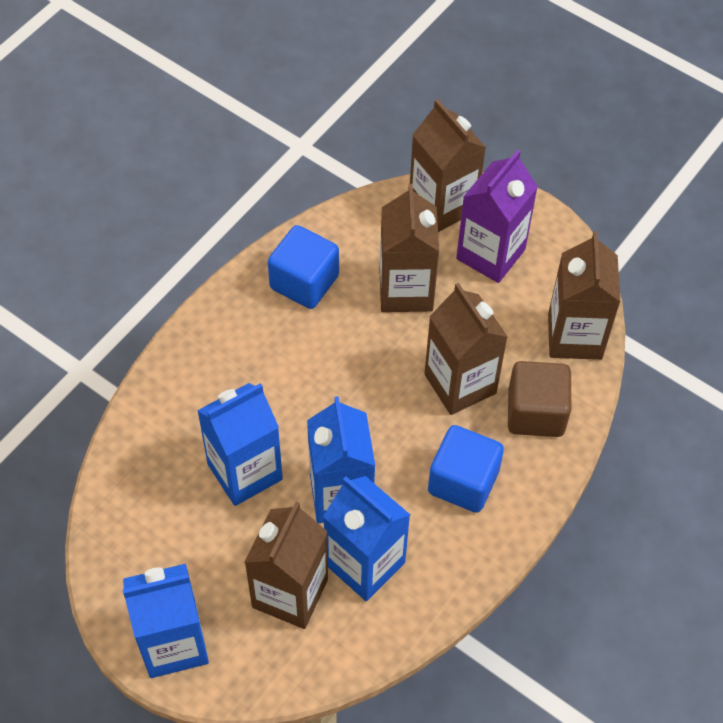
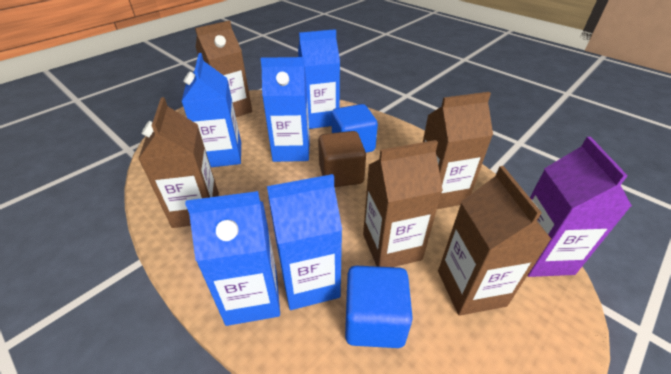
blue carton: 4 -> 5

